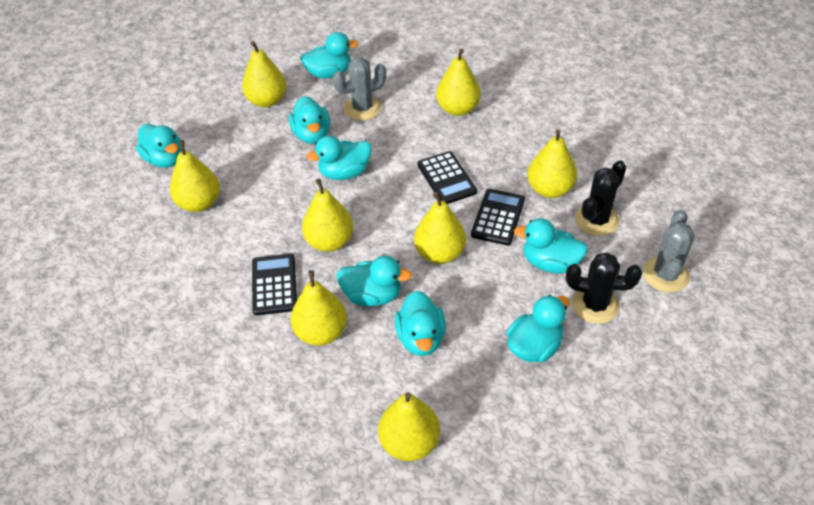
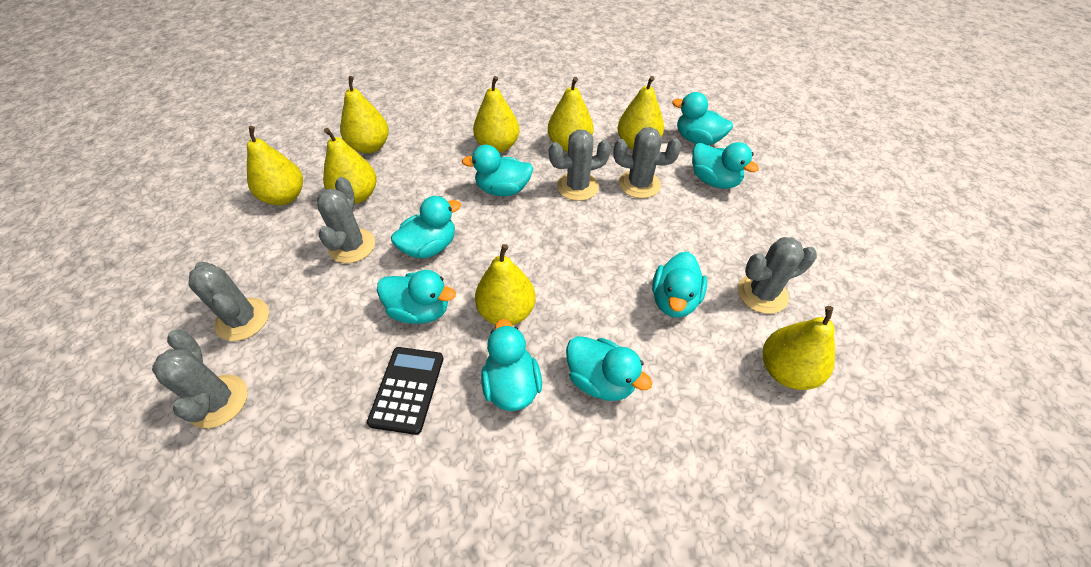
black cactus: 2 -> 0
black calculator: 3 -> 1
grey cactus: 2 -> 6

